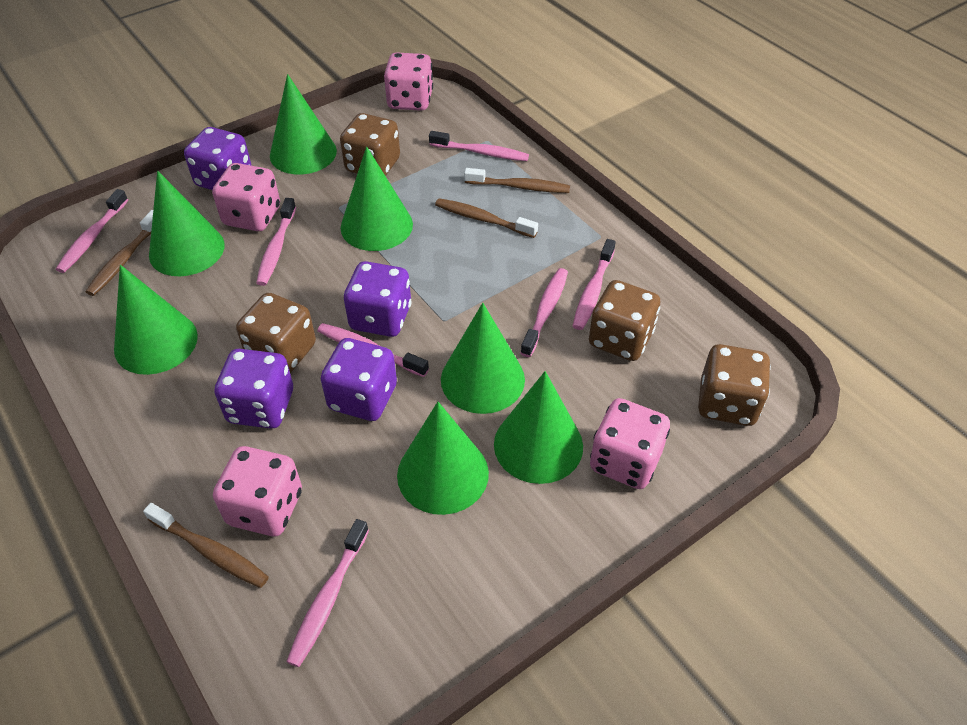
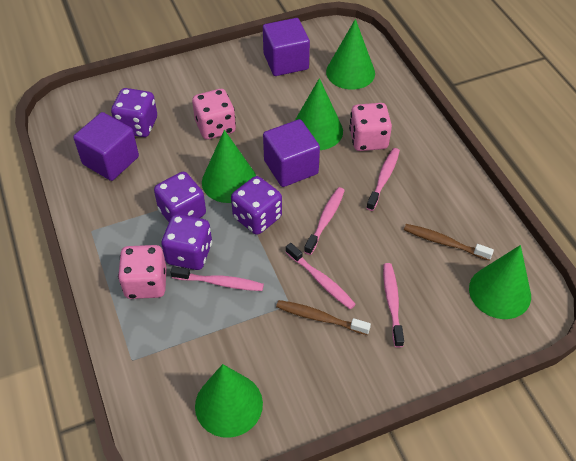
brown dice: 4 -> 0
brown toothbrush: 4 -> 2
green cone: 7 -> 5
pink dice: 4 -> 3
pink toothbrush: 7 -> 5
purple cube: 0 -> 3

